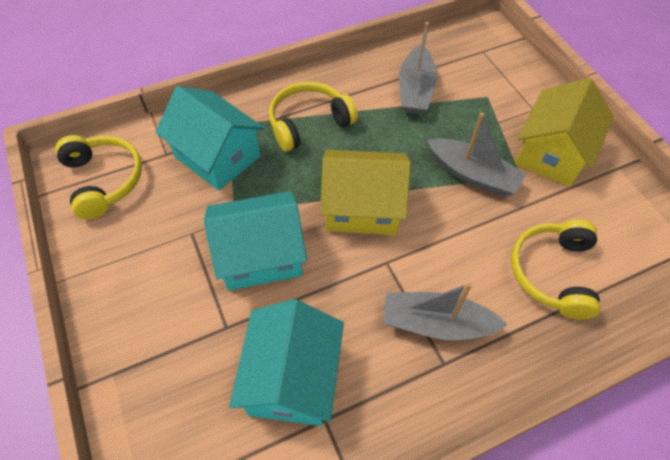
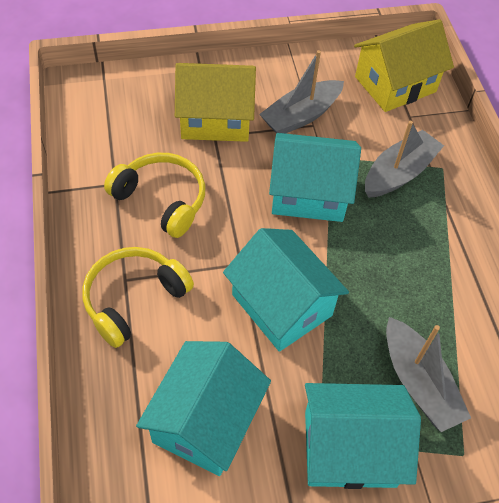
turquoise house: 3 -> 4
yellow headphones: 3 -> 2

